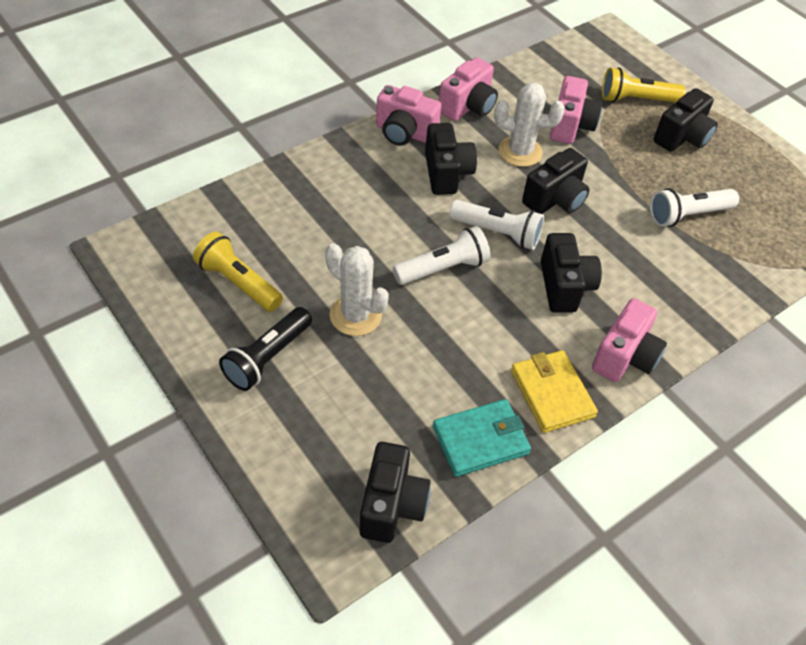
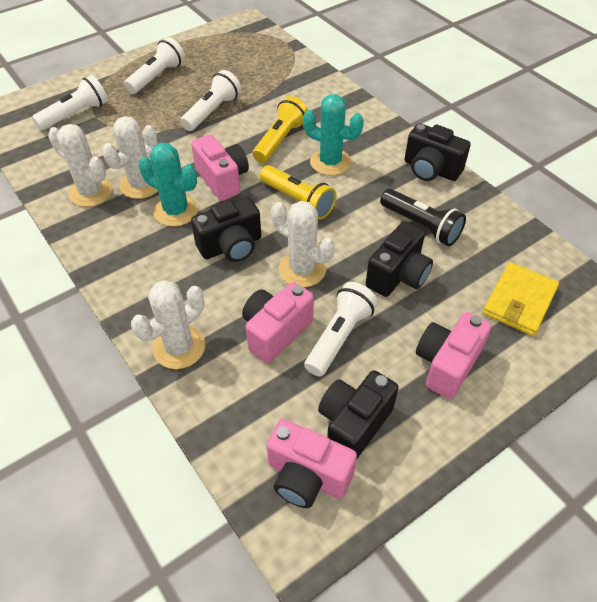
black camera: 5 -> 4
turquoise cactus: 0 -> 2
turquoise wallet: 1 -> 0
white cactus: 2 -> 4
white flashlight: 3 -> 4

